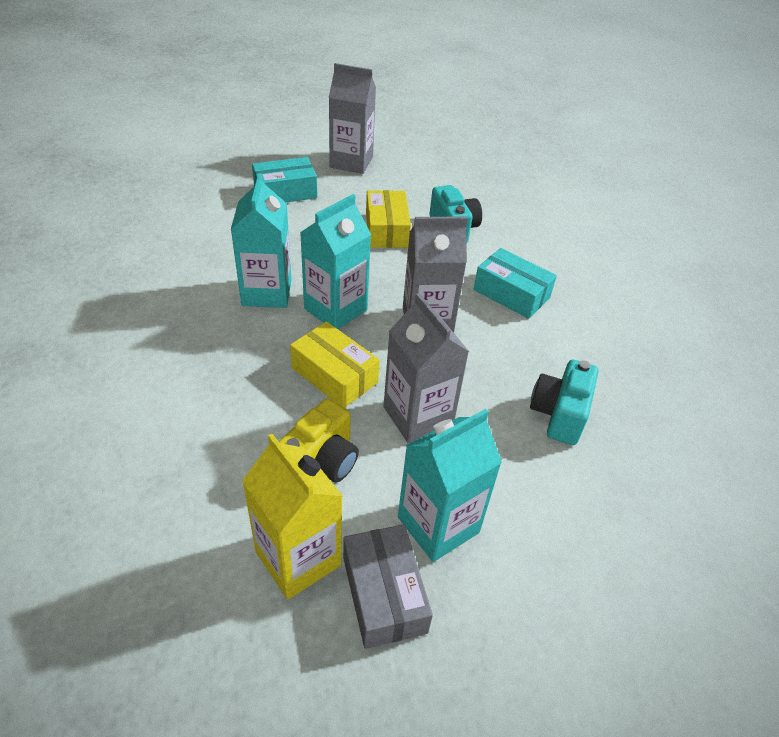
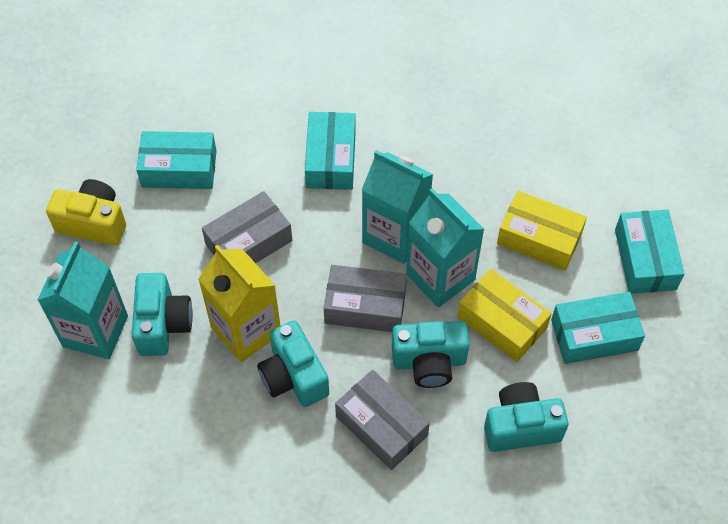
grey box: 1 -> 3
grey carton: 3 -> 0
turquoise box: 2 -> 4
turquoise camera: 2 -> 4

